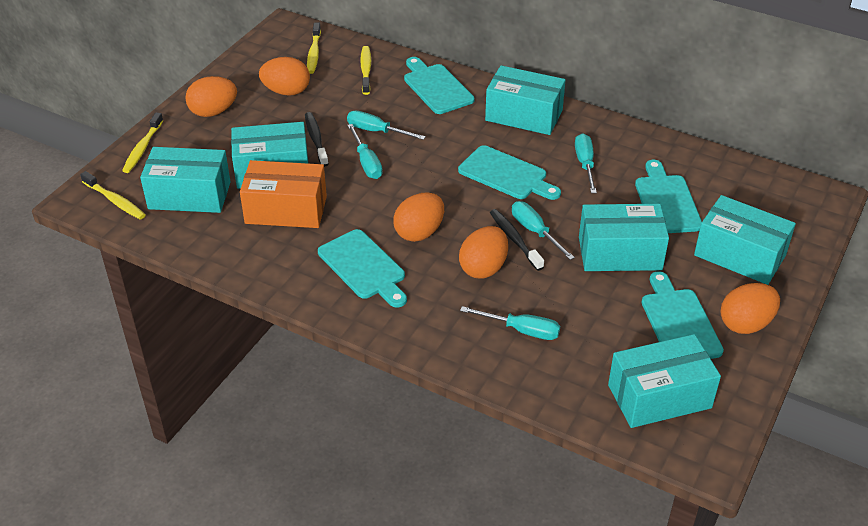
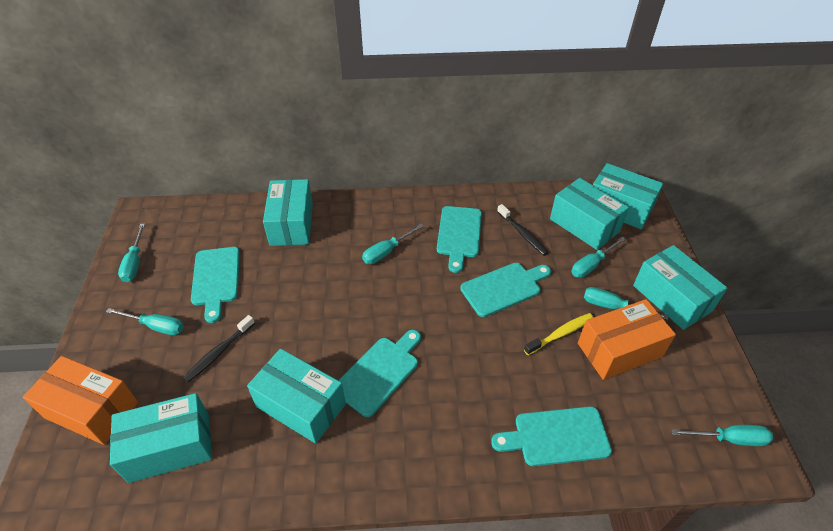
orange box: 1 -> 2
orange egg: 5 -> 0
turquoise screwdriver: 5 -> 6
yellow toothbrush: 4 -> 1

